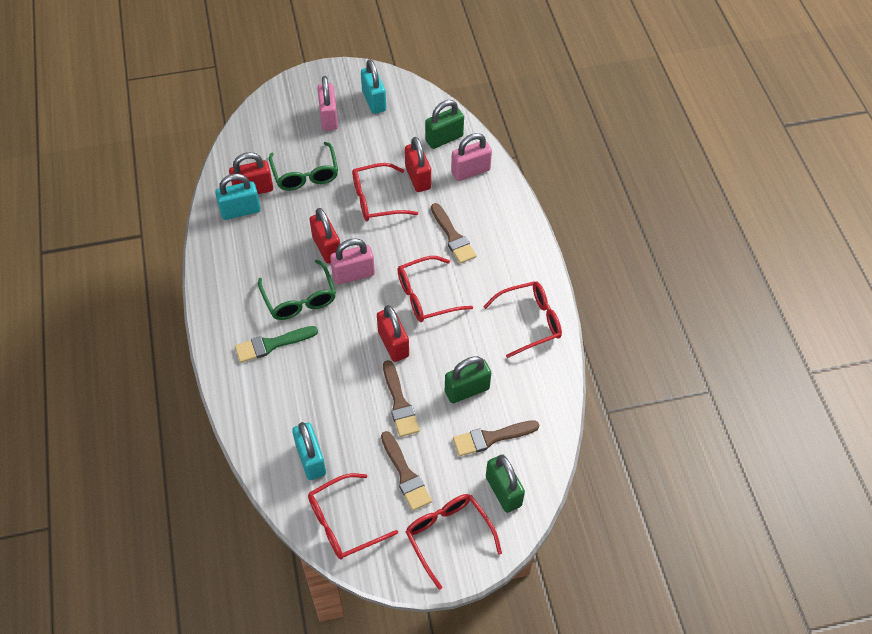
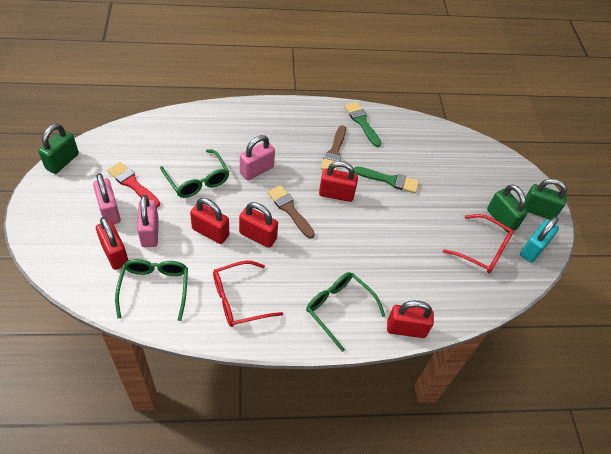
brown brush: 4 -> 2
green brush: 1 -> 2
green glasses: 2 -> 3
red brush: 0 -> 1
red glasses: 5 -> 2
red padlock: 4 -> 5
turquoise padlock: 3 -> 1

